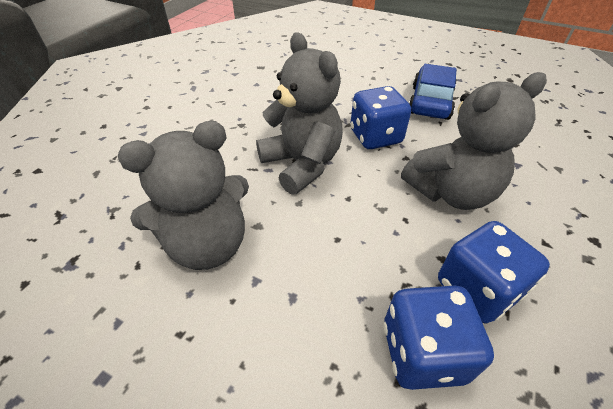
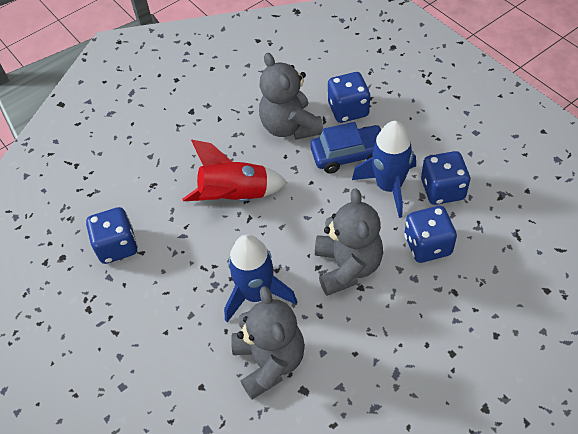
blue dice: 3 -> 4
blue rocket: 0 -> 2
red rocket: 0 -> 1

